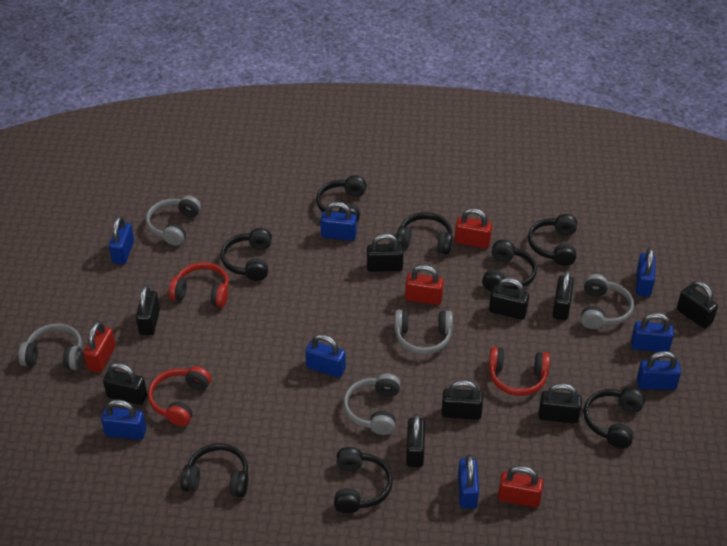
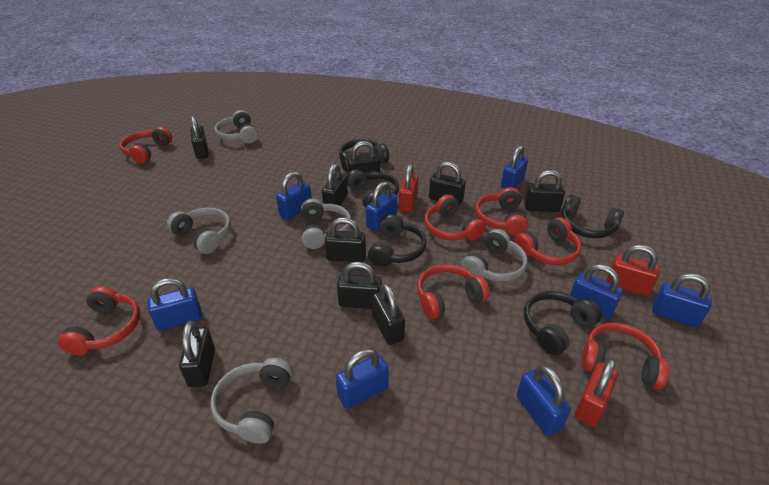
black headphones: 8 -> 5
red headphones: 3 -> 7
red padlock: 4 -> 3

